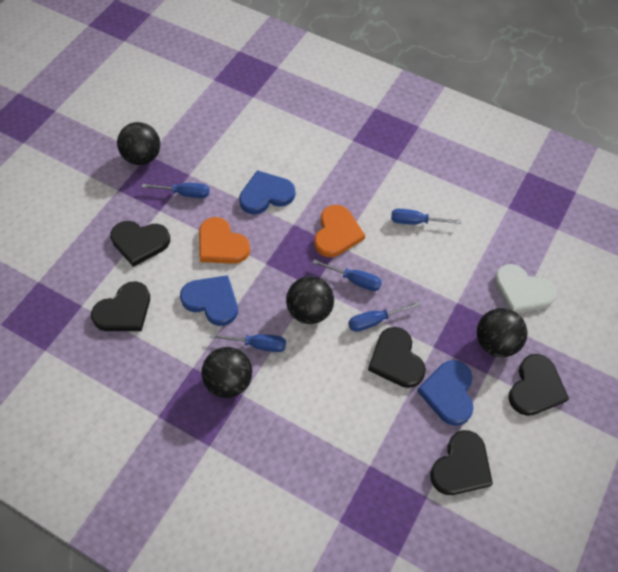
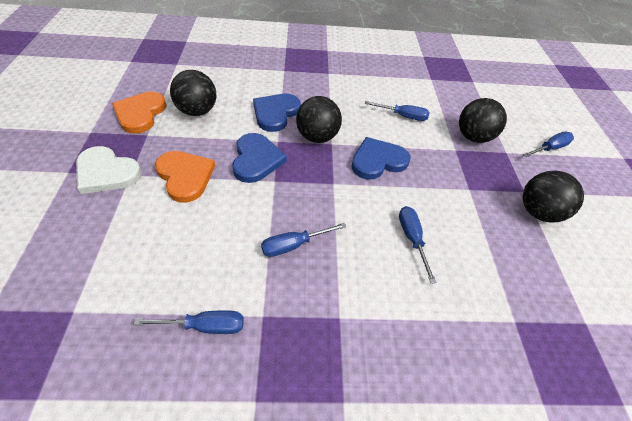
black heart: 5 -> 0

